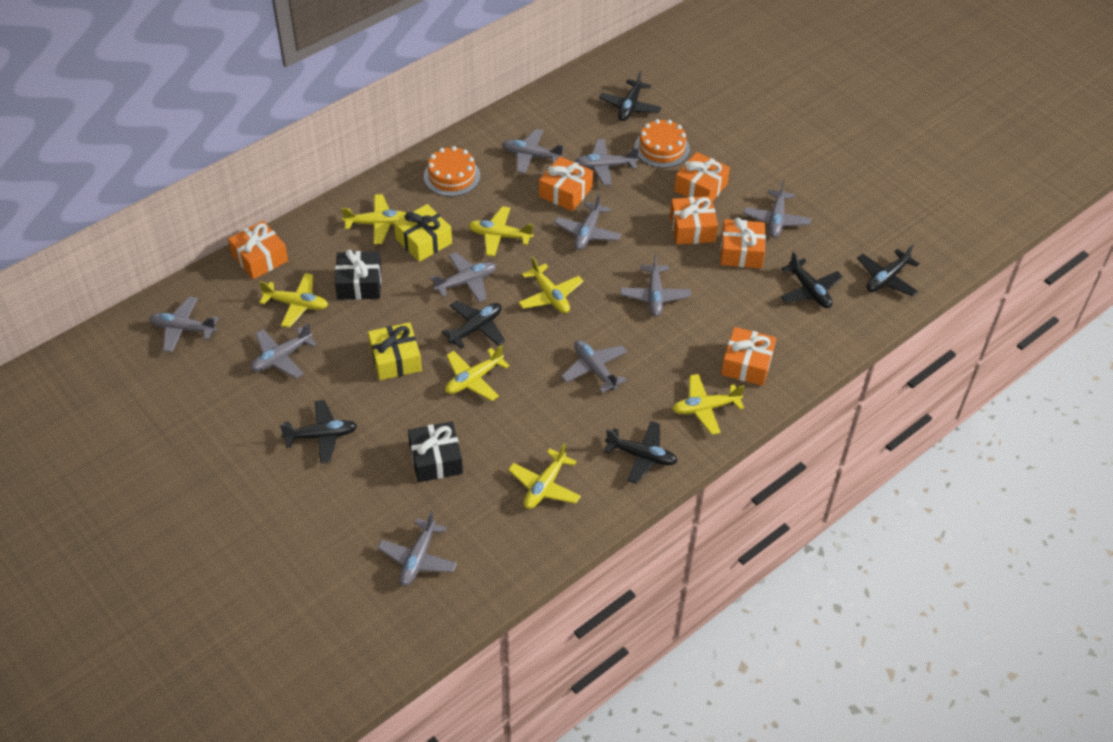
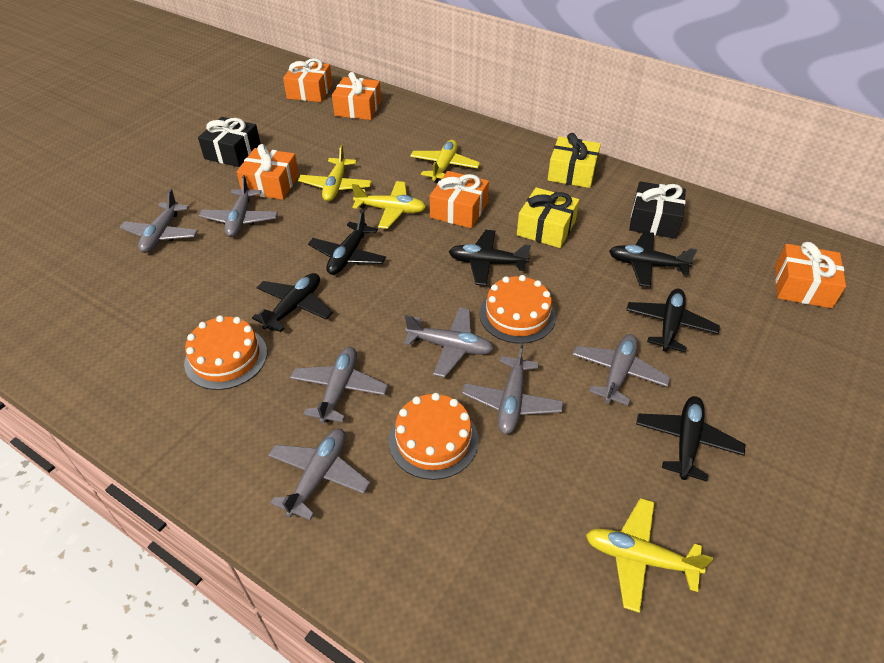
grey plane: 10 -> 7
orange cake: 2 -> 3
orange gift: 6 -> 5
yellow plane: 7 -> 4

